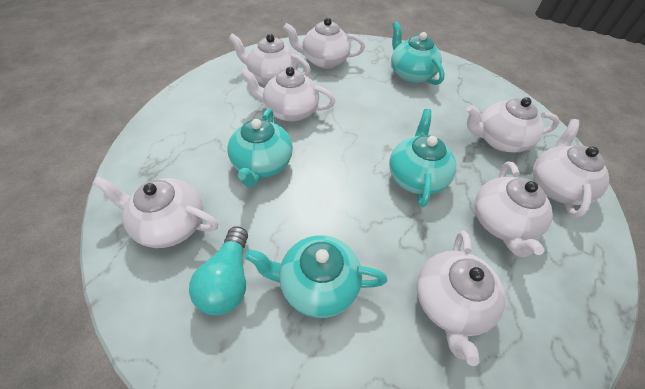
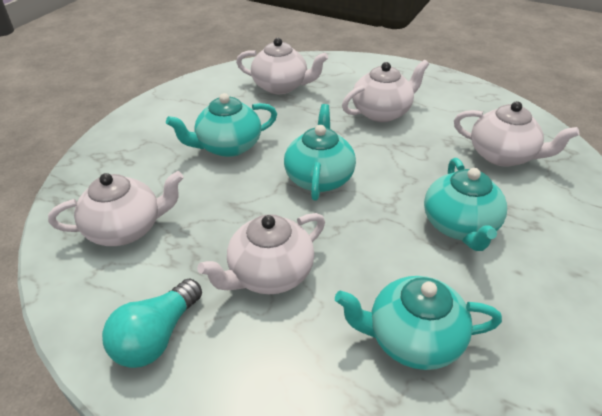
white teapot: 8 -> 5

